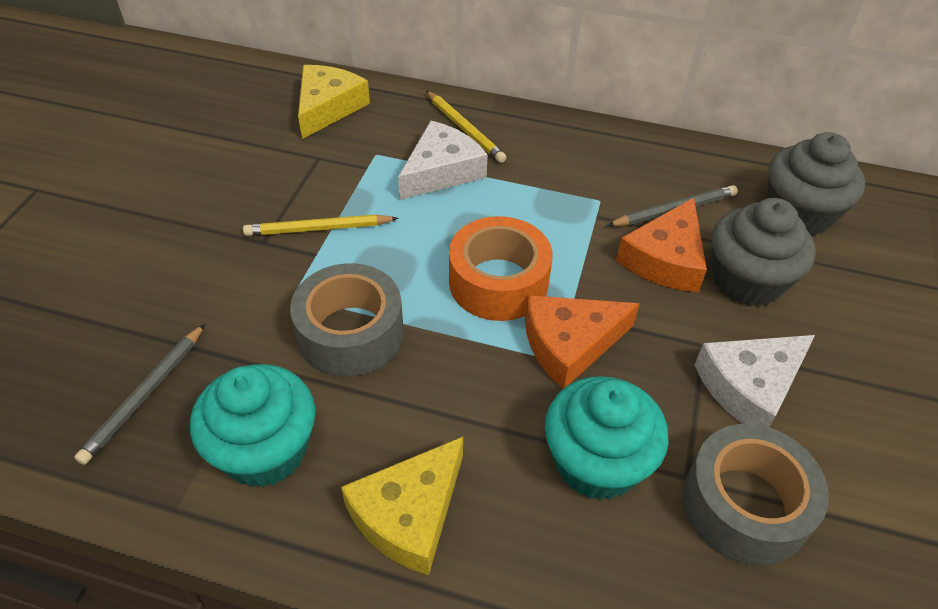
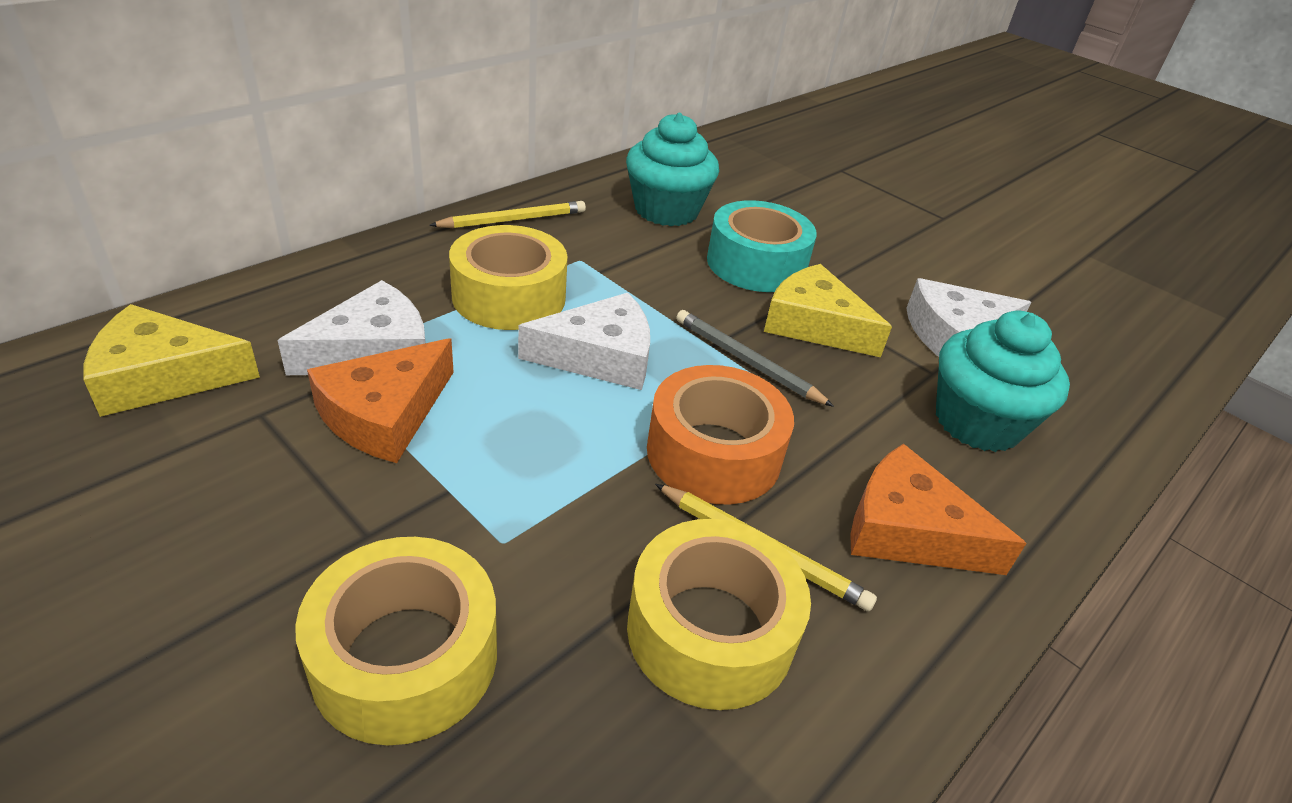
grey cupcake: 2 -> 0
grey pencil: 2 -> 1
grey tape: 2 -> 0
turquoise tape: 0 -> 1
white cheese: 2 -> 3
yellow tape: 0 -> 3

